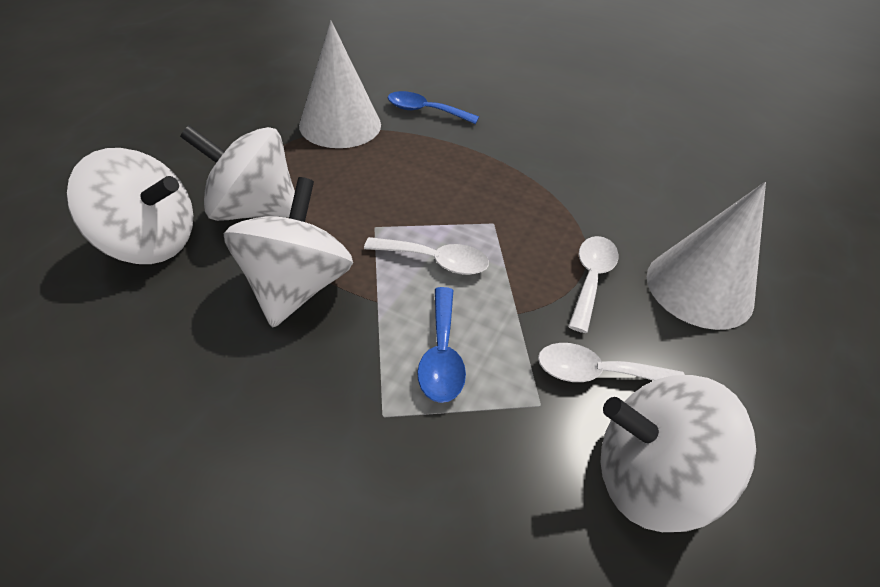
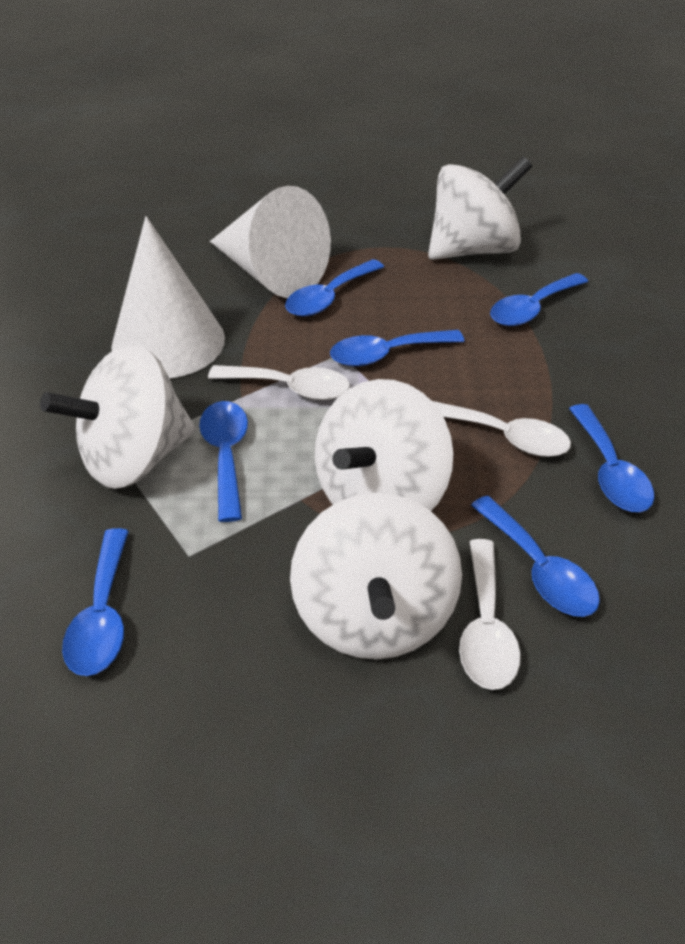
blue spoon: 2 -> 7

